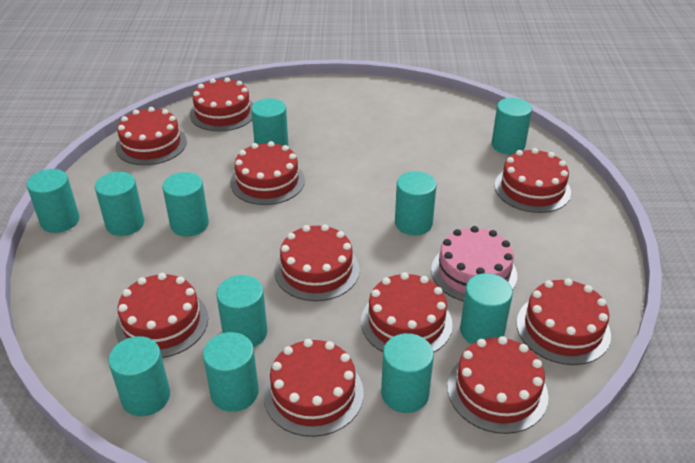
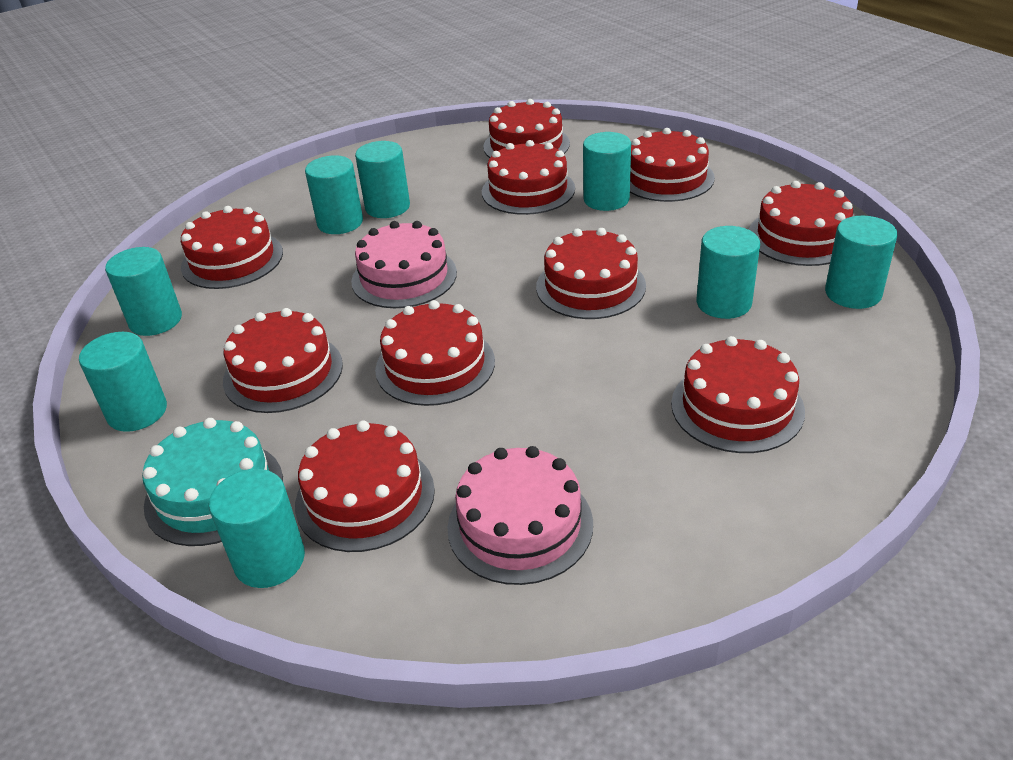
pink cake: 1 -> 2
turquoise cake: 0 -> 1
turquoise cylinder: 11 -> 8

